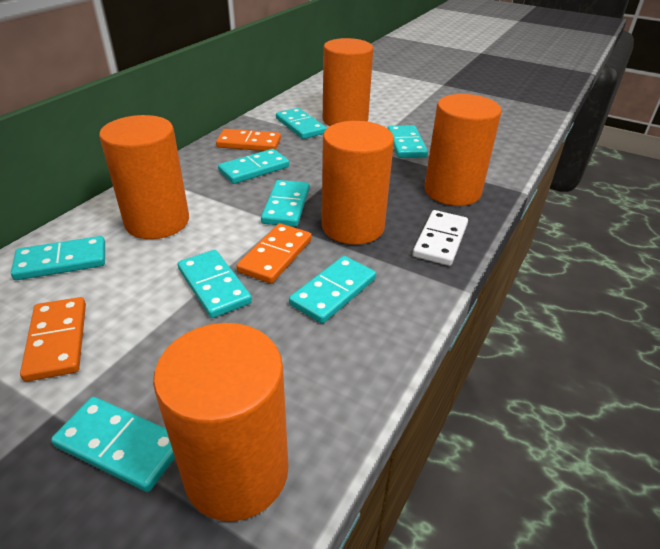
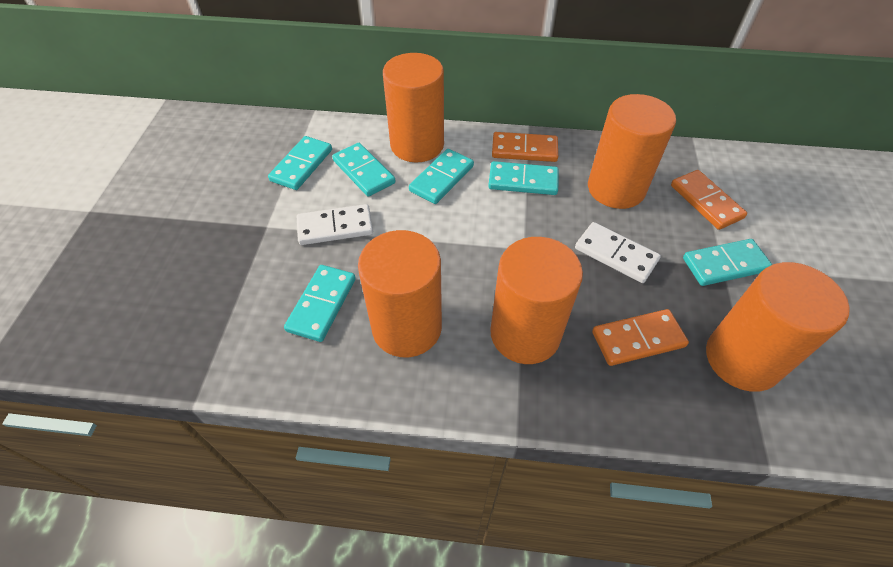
turquoise domino: 8 -> 6
white domino: 1 -> 2

